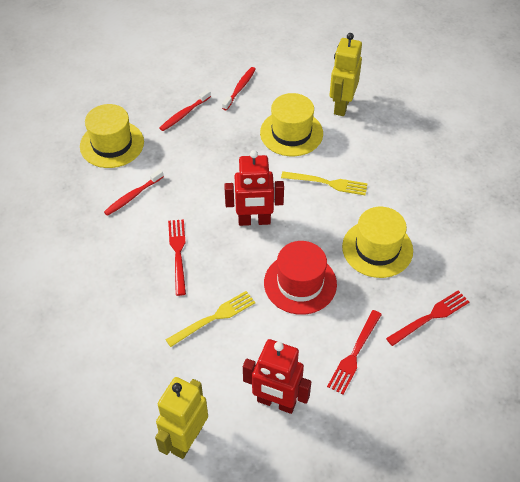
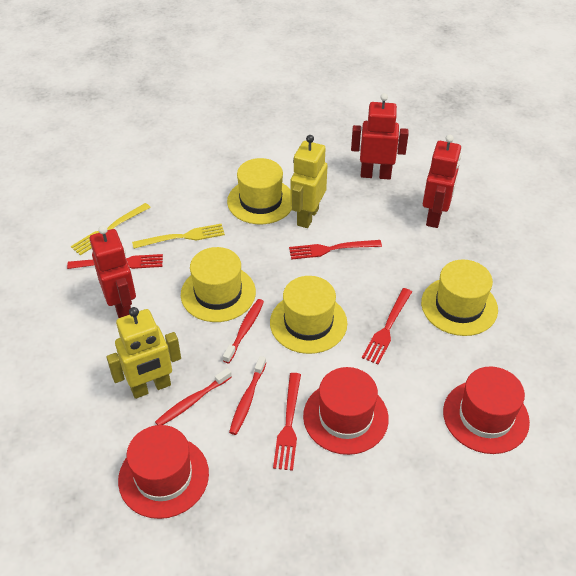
red fork: 3 -> 4
red hat: 1 -> 3
red robot: 2 -> 3
yellow hat: 3 -> 4

